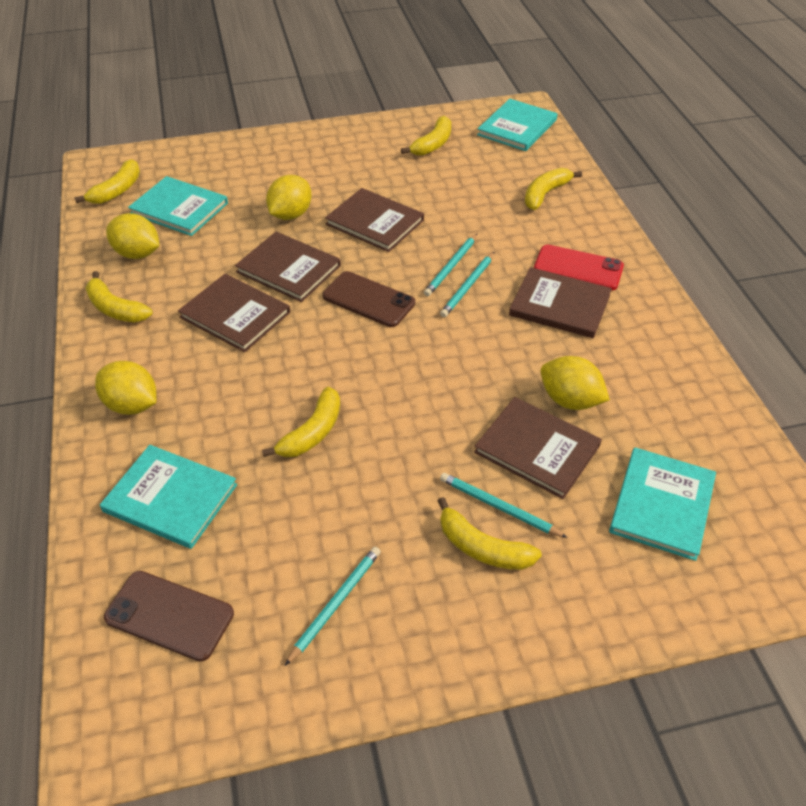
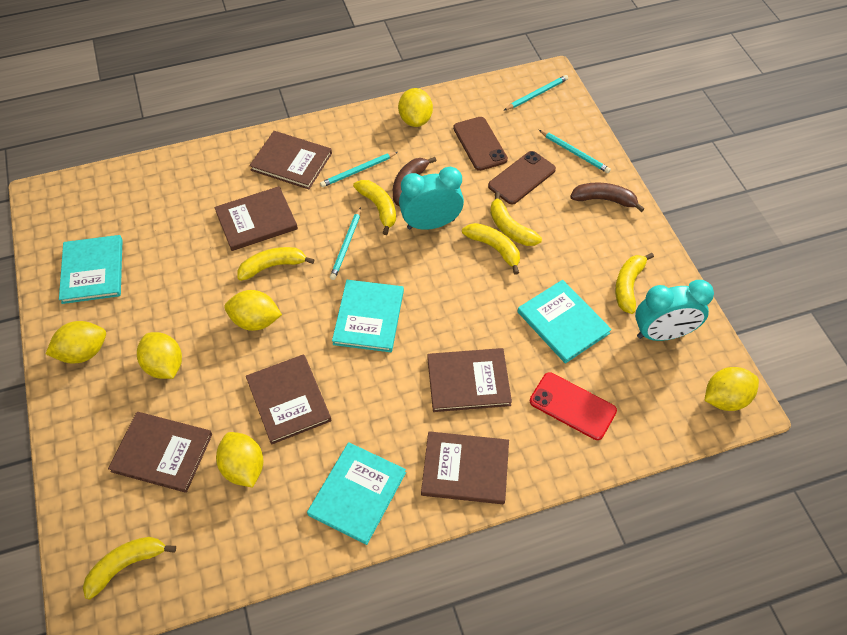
brown banana: 0 -> 2
brown book: 5 -> 6
turquoise clock: 0 -> 2
yellow lemon: 4 -> 6

